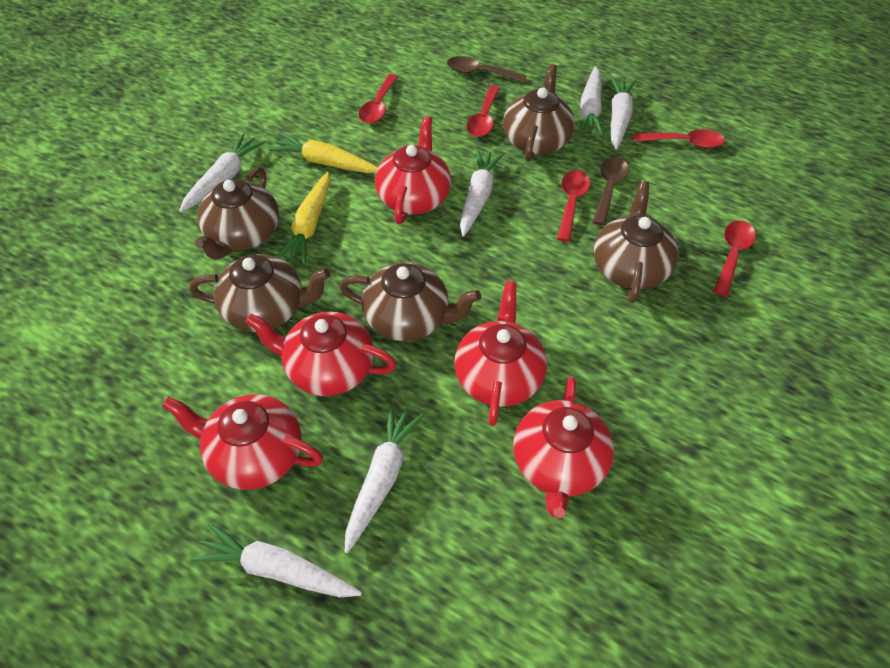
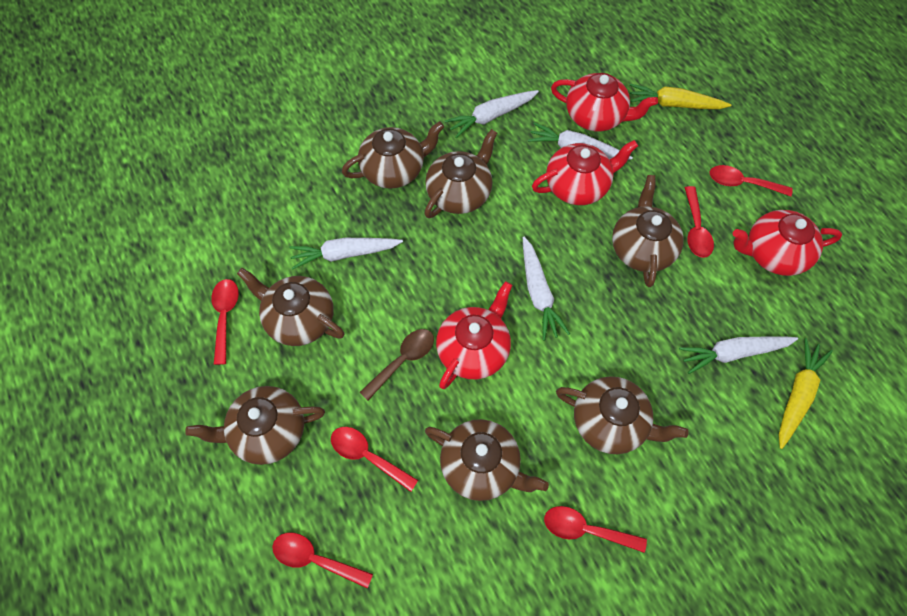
brown spoon: 2 -> 1
brown teapot: 5 -> 7
red spoon: 5 -> 6
red teapot: 5 -> 4
white carrot: 6 -> 5

